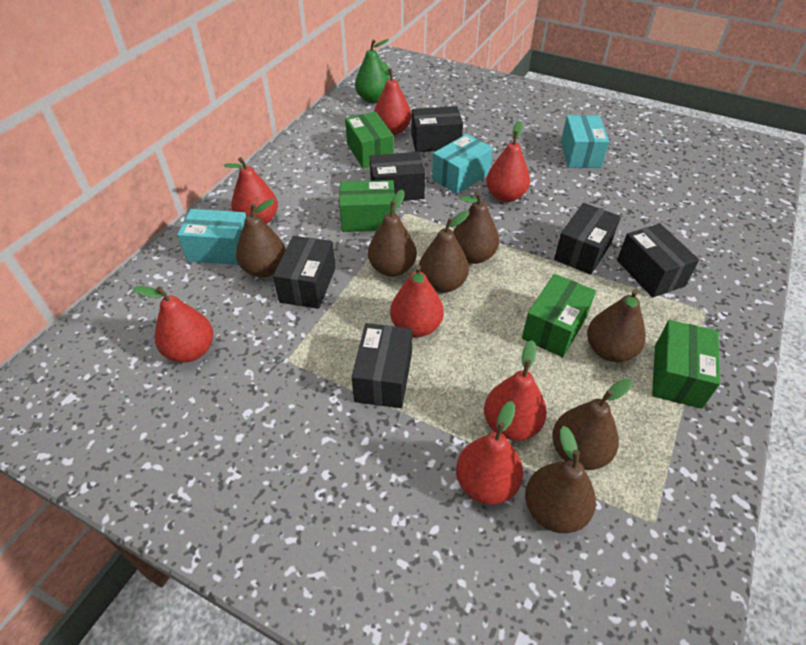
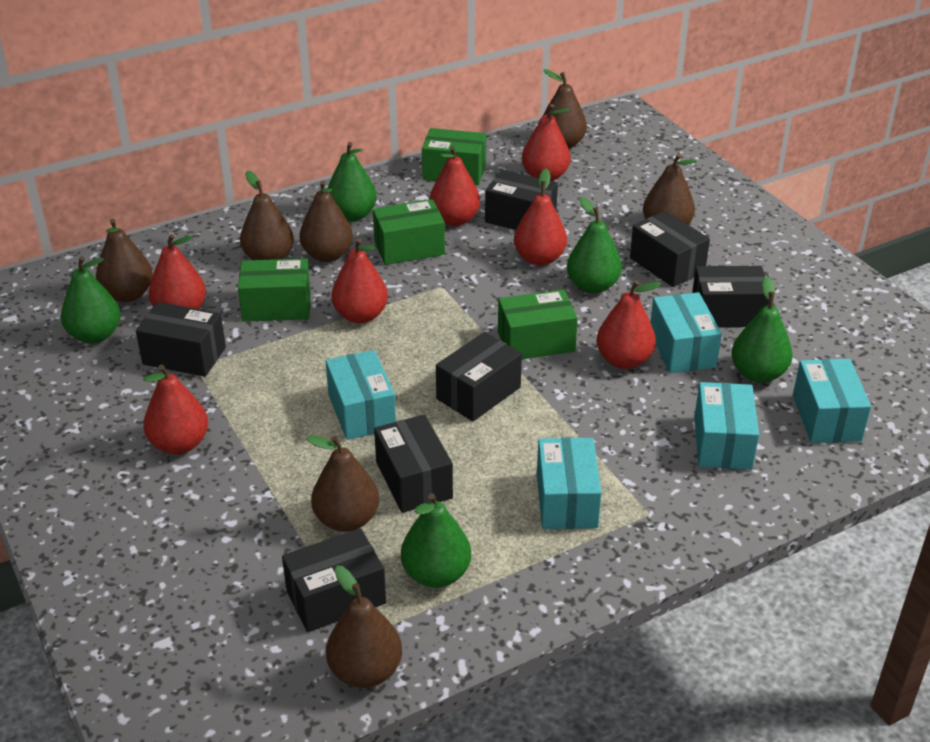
black box: 6 -> 7
green pear: 1 -> 5
turquoise box: 3 -> 5

